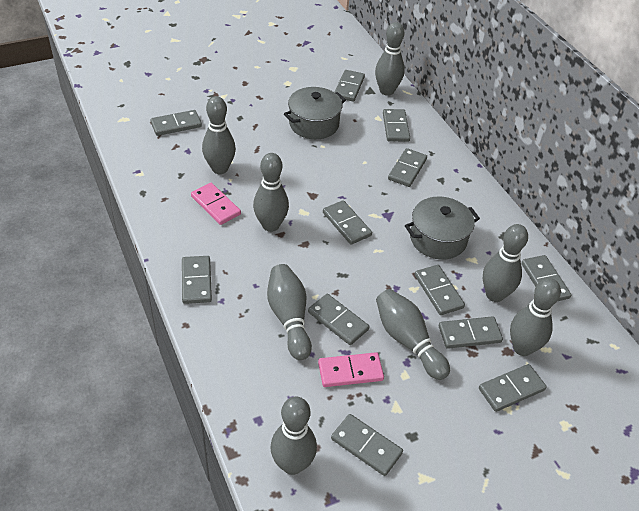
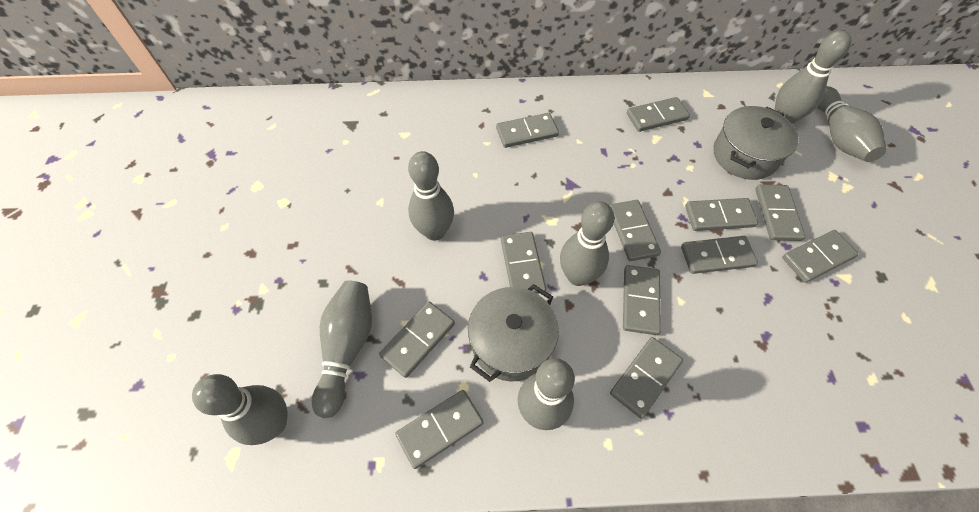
grey bowling pin: 8 -> 7
pink domino: 2 -> 0

